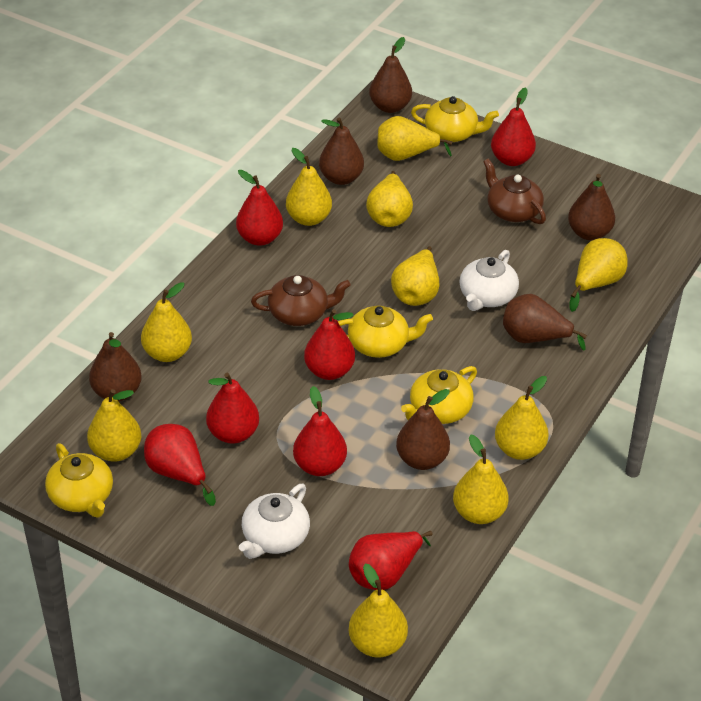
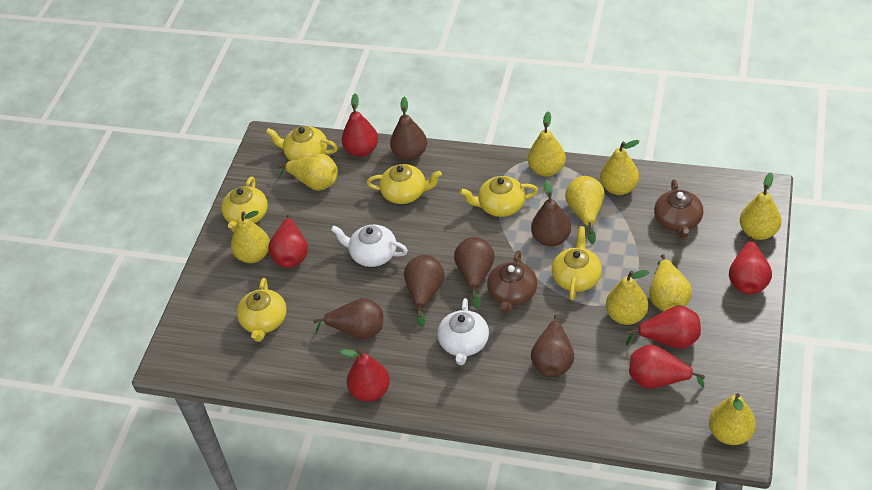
red pear: 7 -> 6
yellow pear: 10 -> 9
yellow teapot: 4 -> 6

